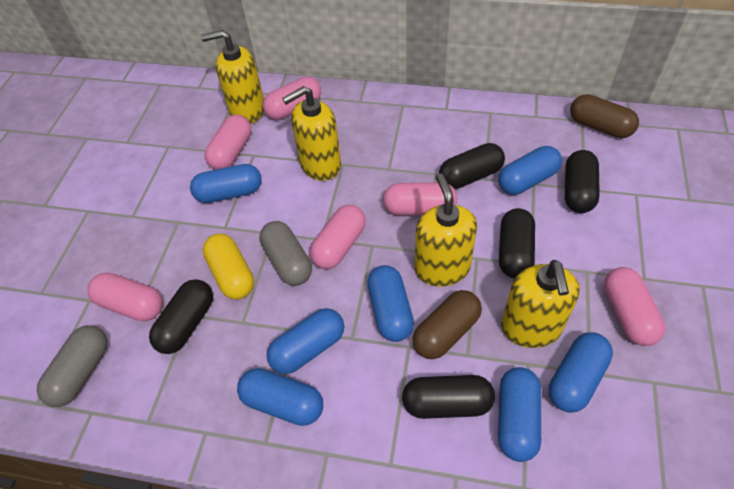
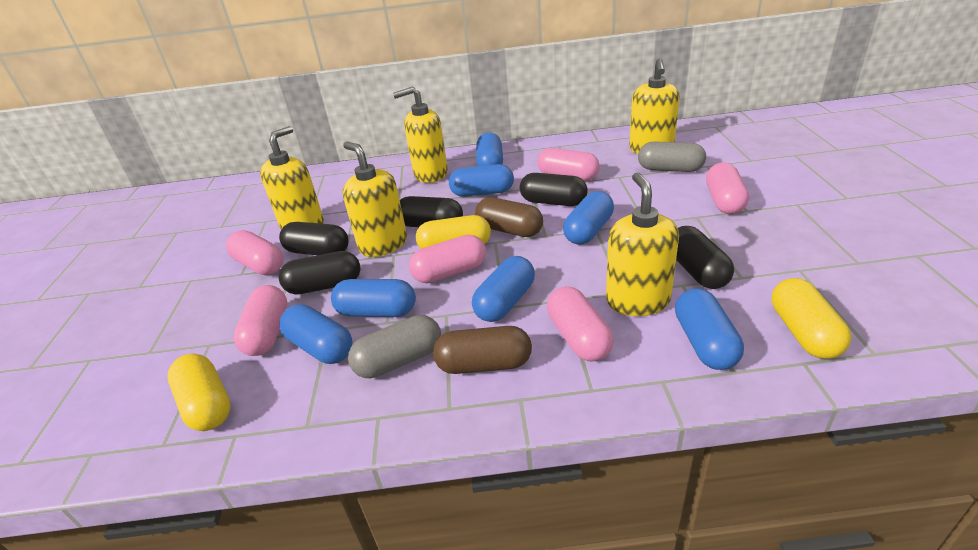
yellow capsule: 1 -> 3
yellow soap dispenser: 4 -> 5

